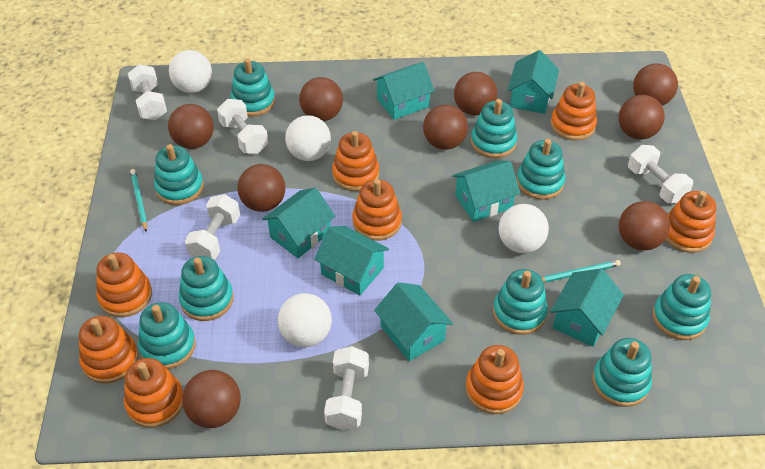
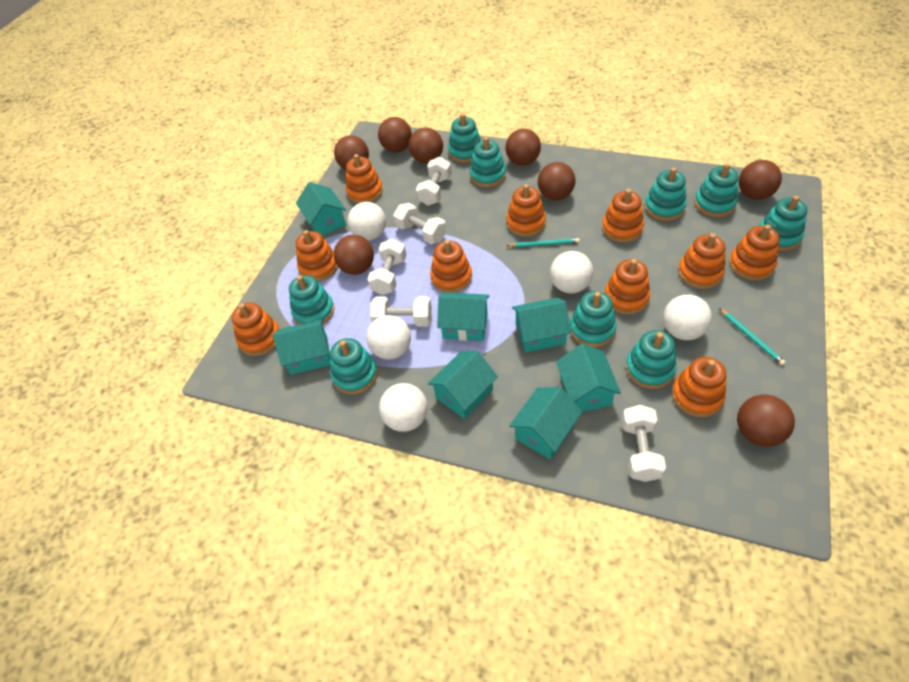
brown ball: 9 -> 8
orange stacking toy: 8 -> 10
white ball: 4 -> 5

